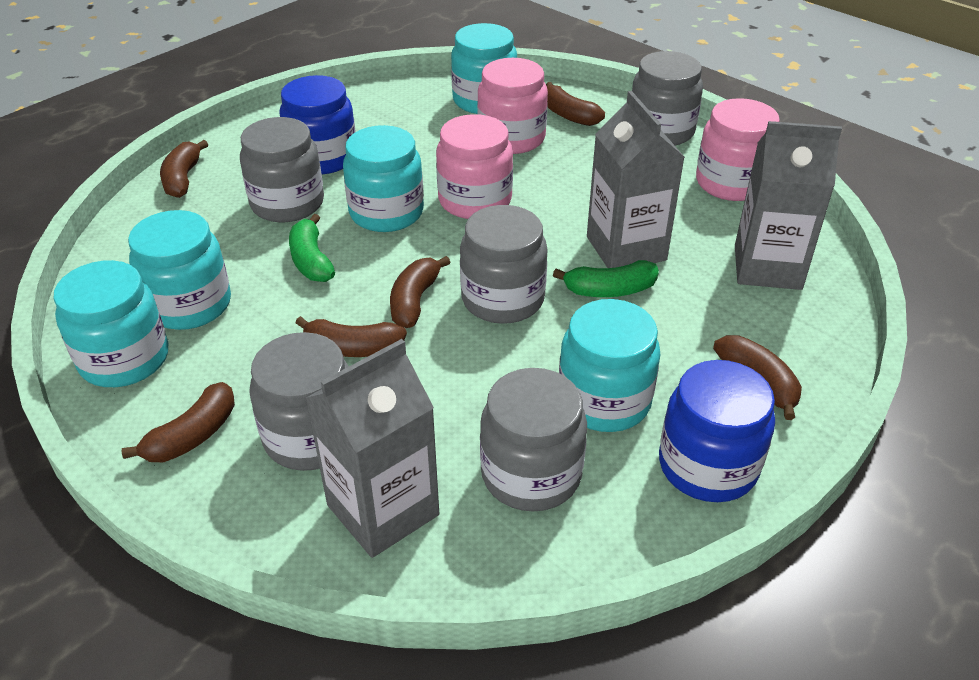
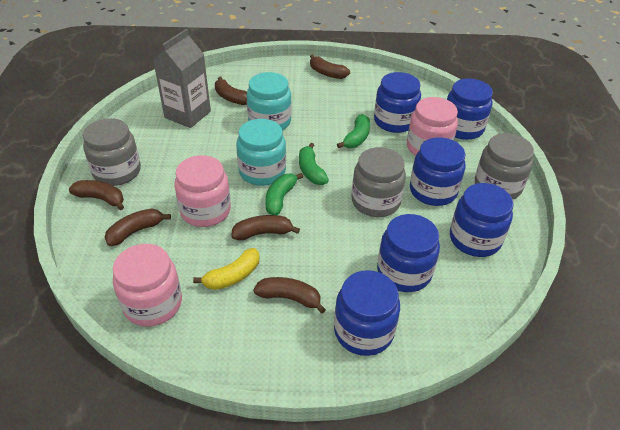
blue jar: 2 -> 6
green banana: 2 -> 3
grey carton: 3 -> 1
grey jar: 5 -> 3
turquoise jar: 5 -> 2
yellow banana: 0 -> 1

